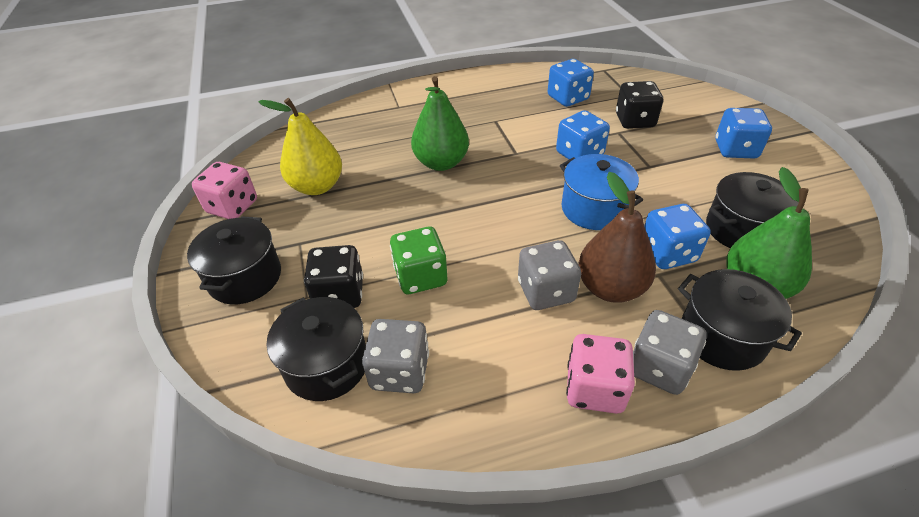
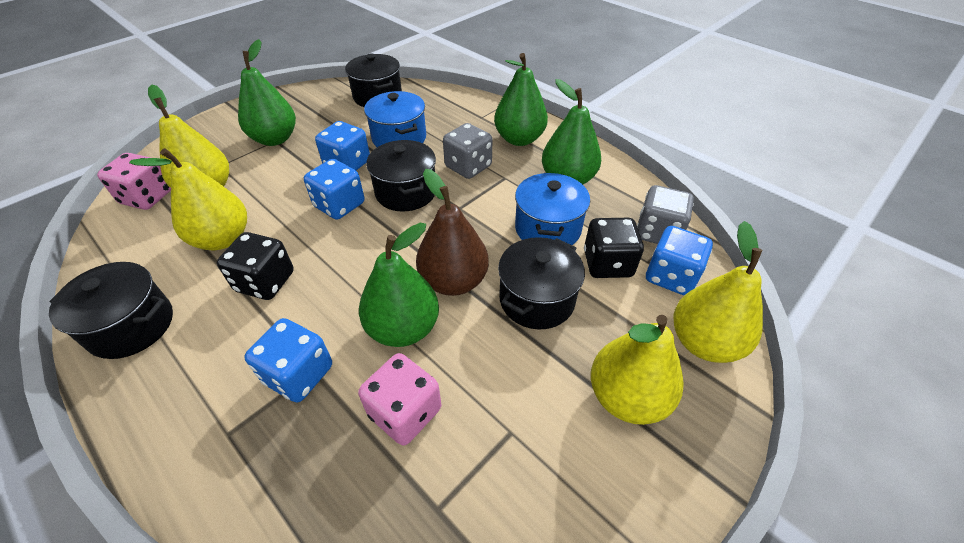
blue pot: 1 -> 2
green dice: 1 -> 0
green pear: 2 -> 4
grey dice: 3 -> 2
yellow pear: 1 -> 4

